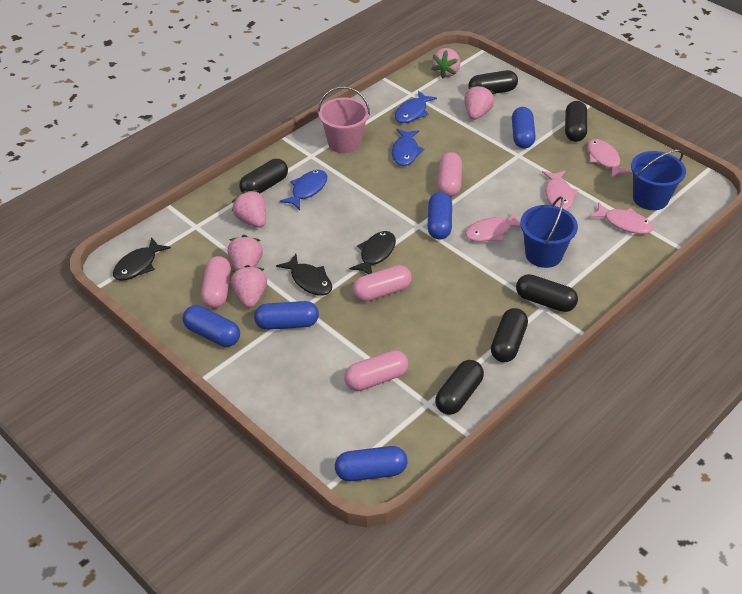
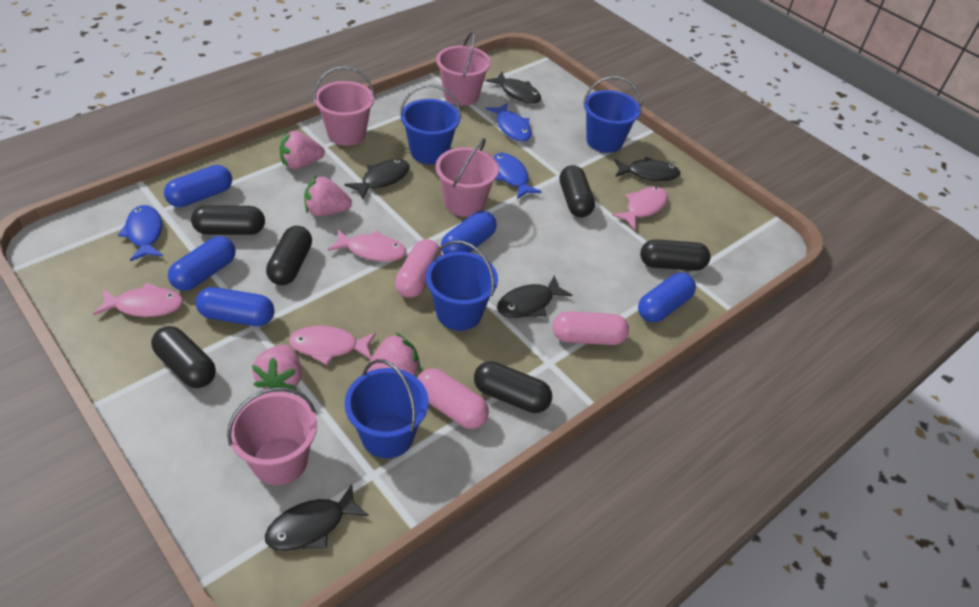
black fish: 3 -> 5
blue bucket: 2 -> 4
pink bucket: 1 -> 4
pink capsule: 4 -> 3
pink strawberry: 5 -> 4

